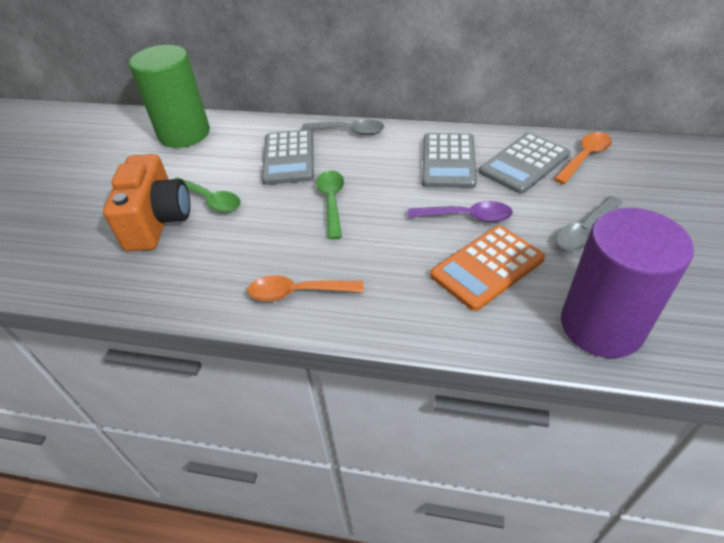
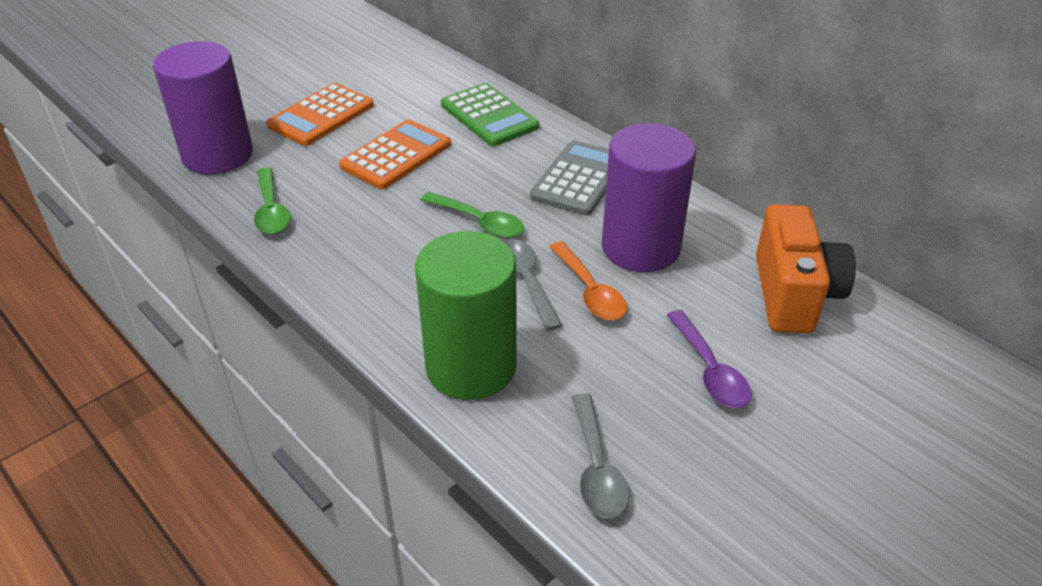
green calculator: 0 -> 1
grey calculator: 3 -> 1
orange calculator: 1 -> 2
orange spoon: 2 -> 1
purple cylinder: 1 -> 2

